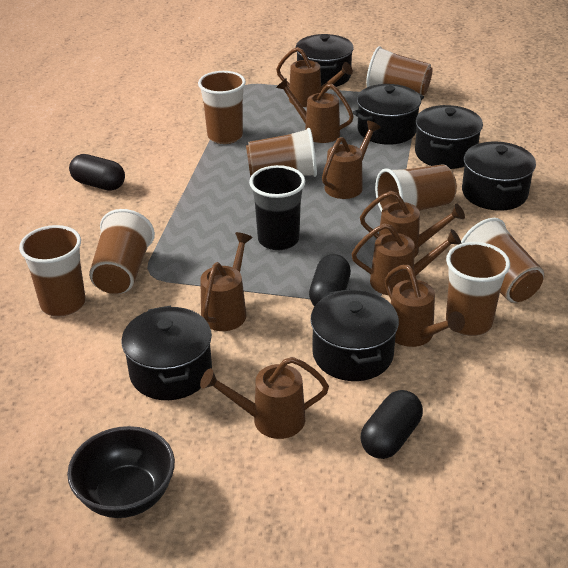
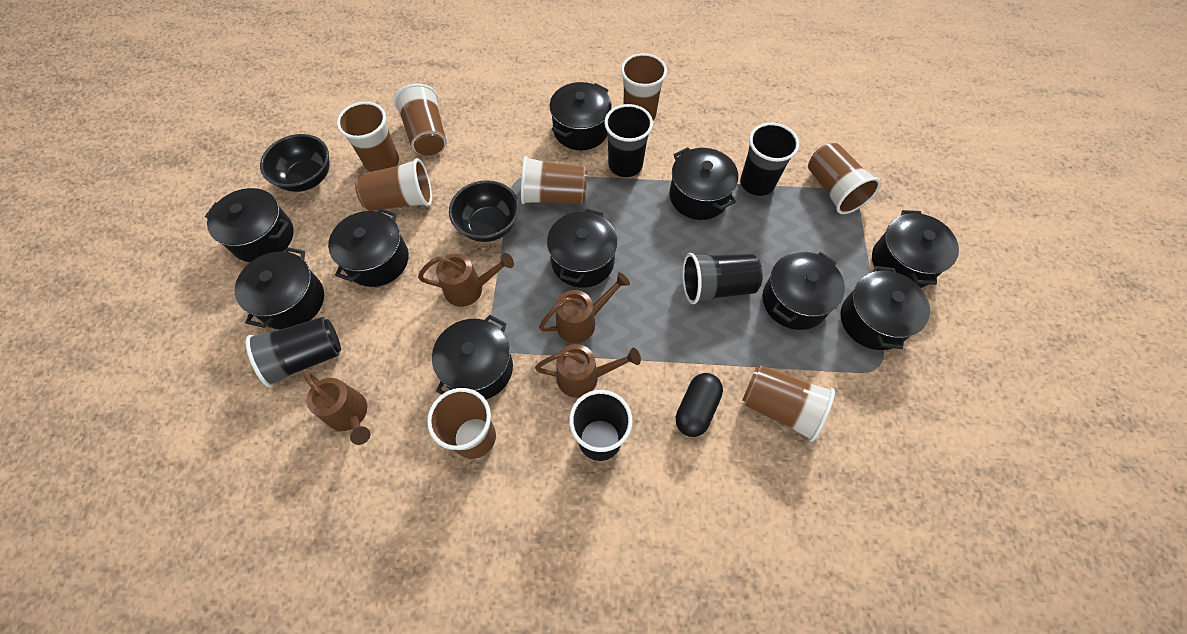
black bowl: 1 -> 2
black capsule: 3 -> 1
black cup: 1 -> 5
black pot: 6 -> 10
brown watering can: 8 -> 4

